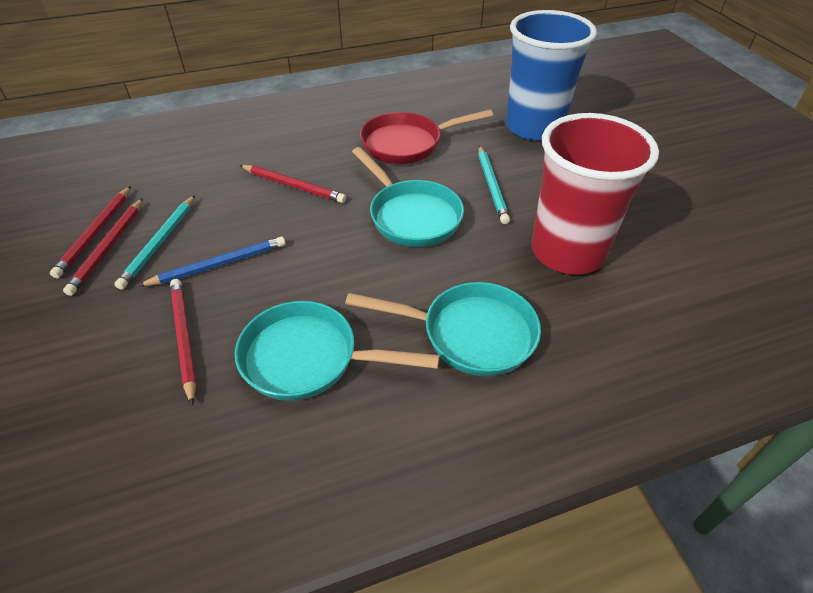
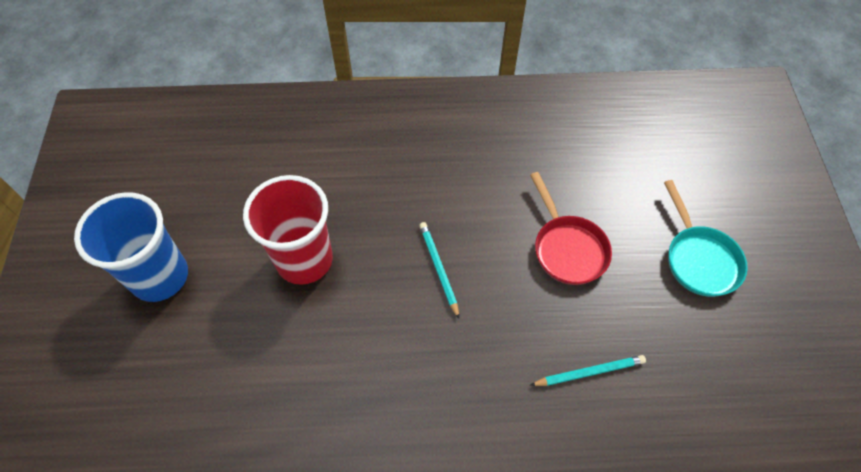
blue pencil: 1 -> 0
red pencil: 4 -> 0
turquoise pan: 3 -> 1

